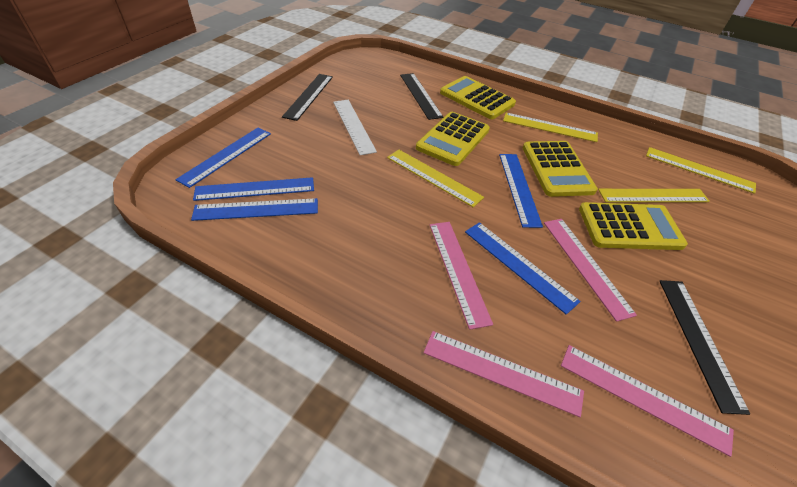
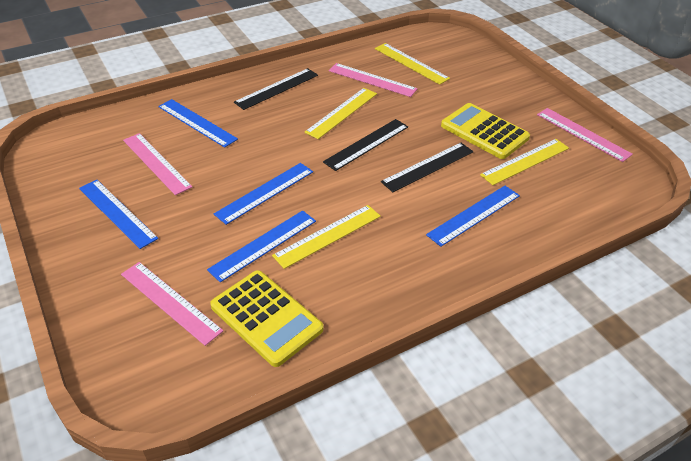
white ruler: 1 -> 0
yellow calculator: 4 -> 2

